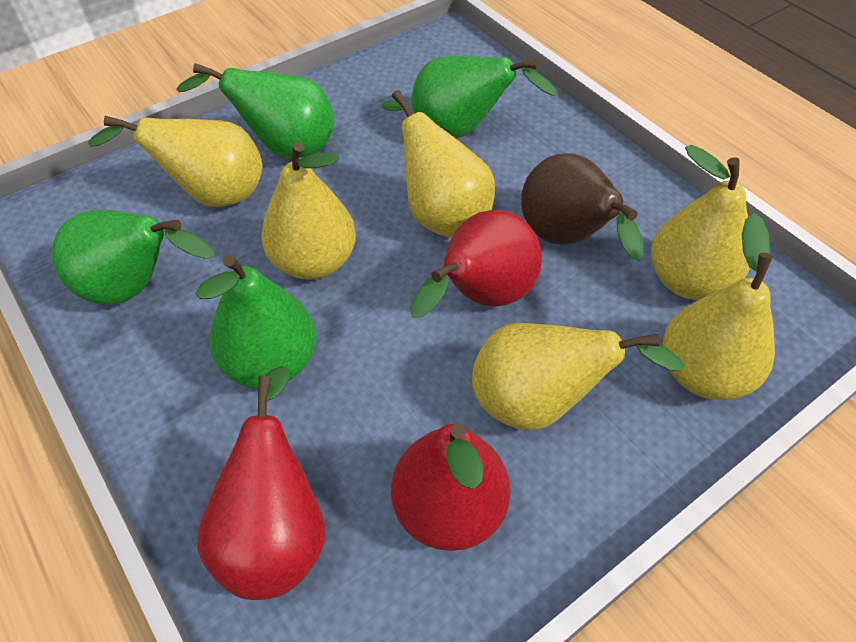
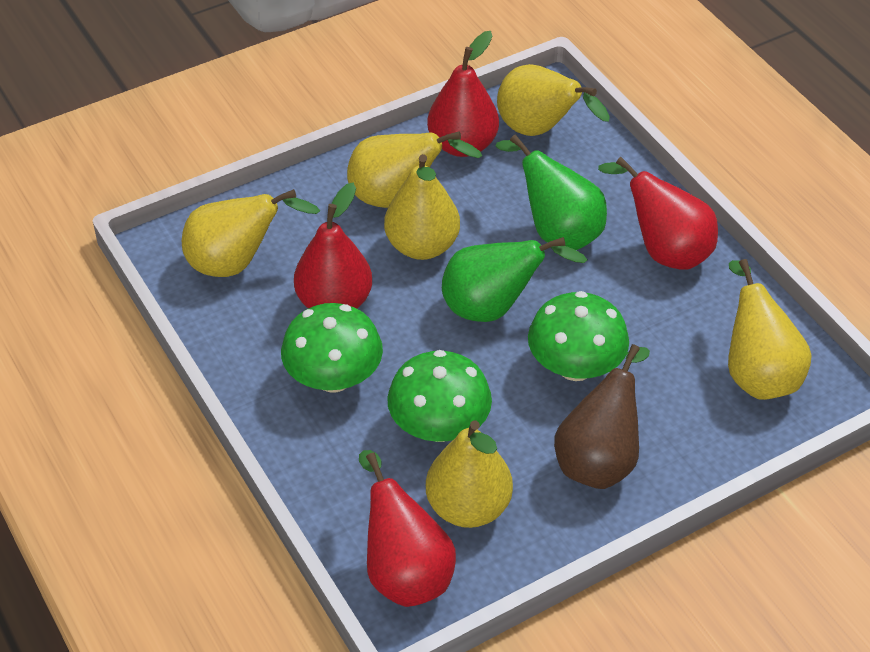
green mushroom: 0 -> 3
green pear: 4 -> 2
red pear: 3 -> 4

